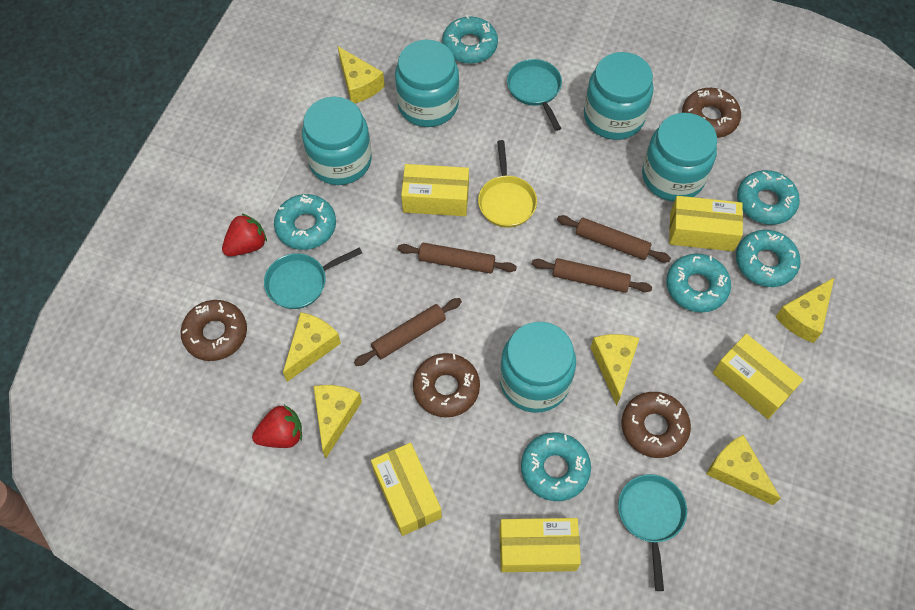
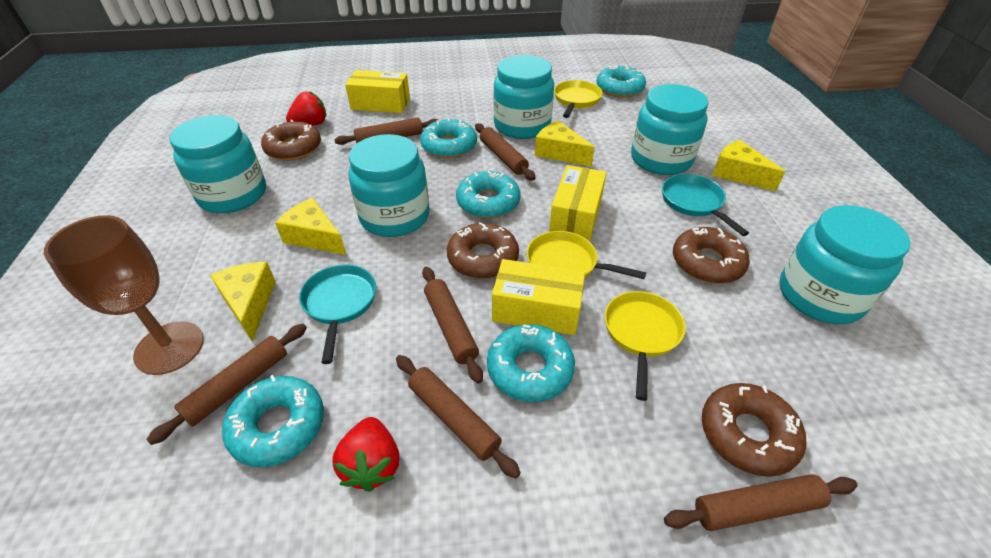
brown goblet: 0 -> 1
brown rolling pin: 4 -> 6
turquoise donut: 6 -> 5
turquoise pan: 3 -> 2
yellow box: 5 -> 3
yellow cheese: 6 -> 4
yellow pan: 1 -> 3

